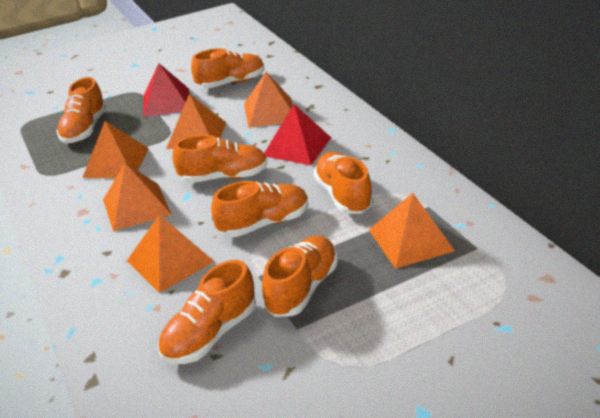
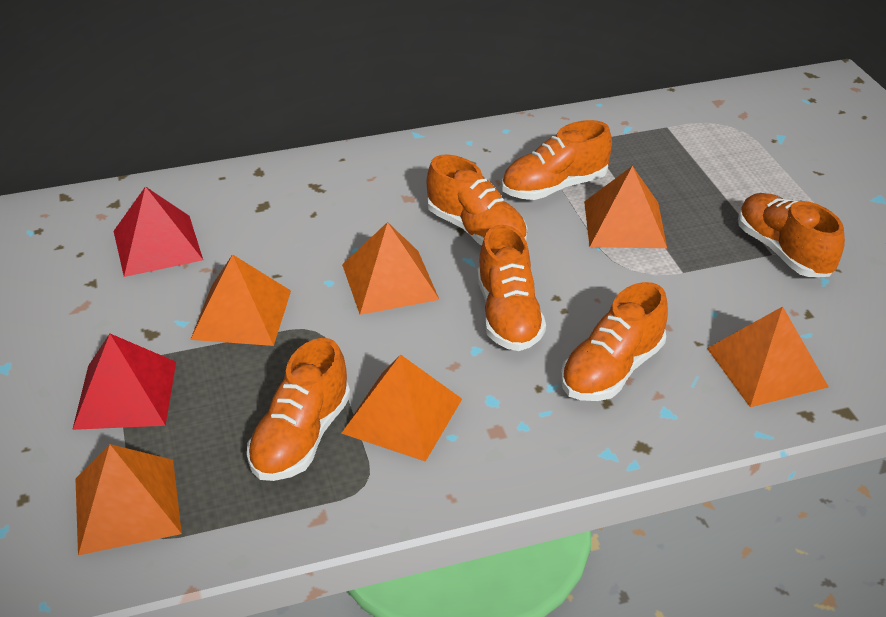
orange shoe: 7 -> 6

